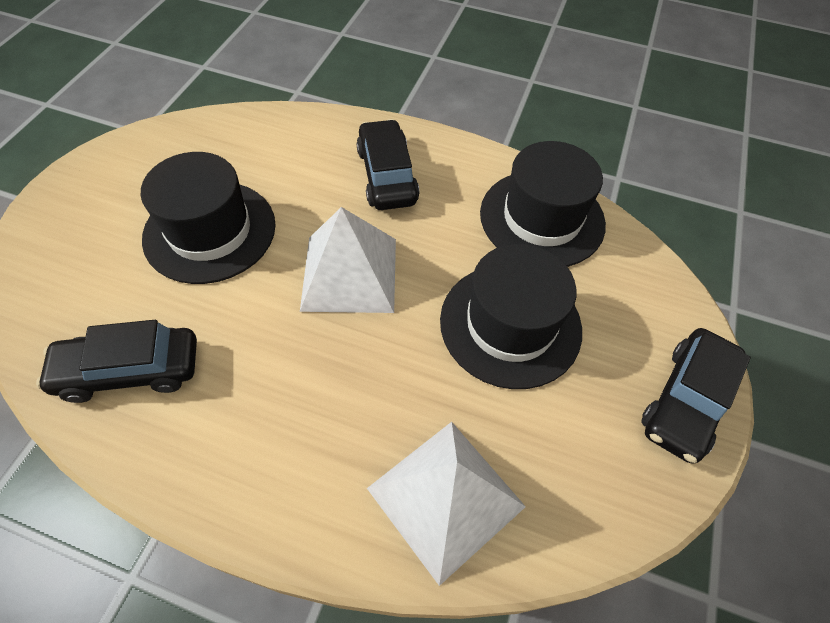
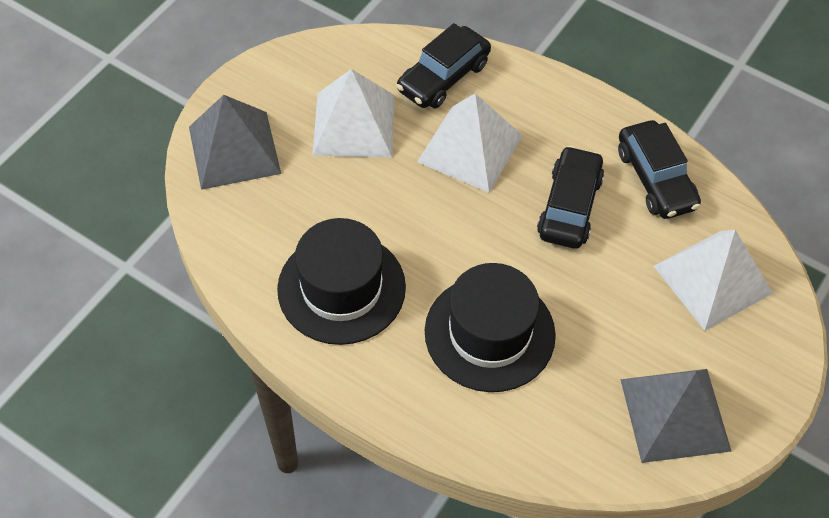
black hat: 3 -> 2
grey pyramid: 0 -> 2
white pyramid: 2 -> 3

